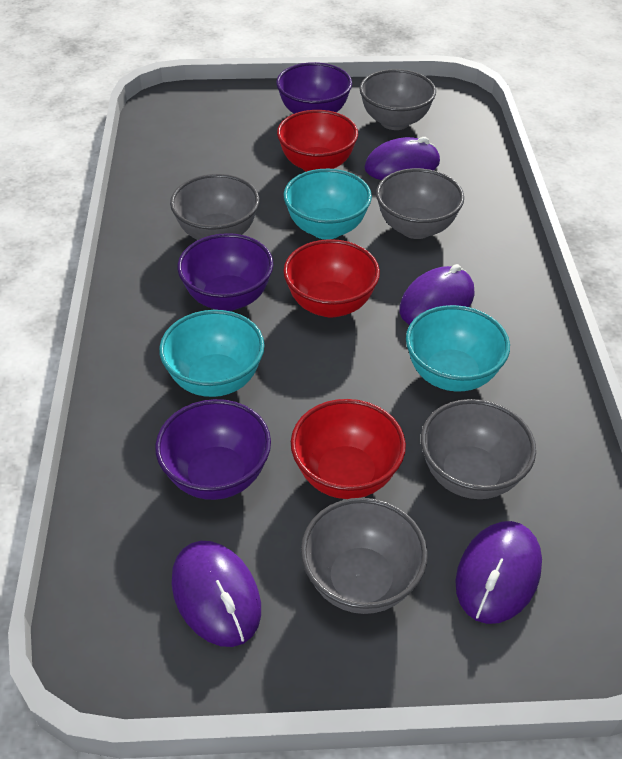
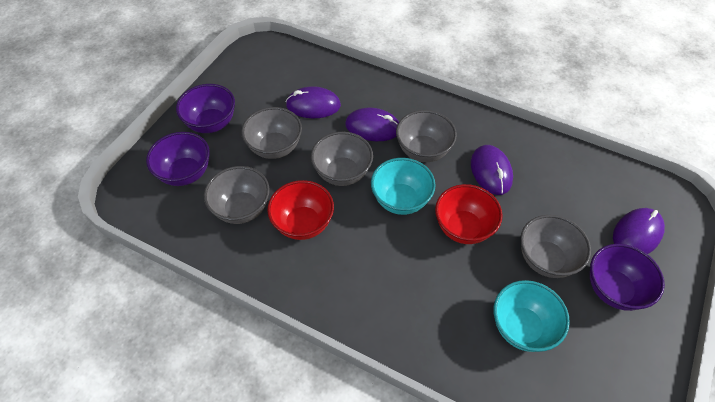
red bowl: 3 -> 2
turquoise bowl: 3 -> 2

